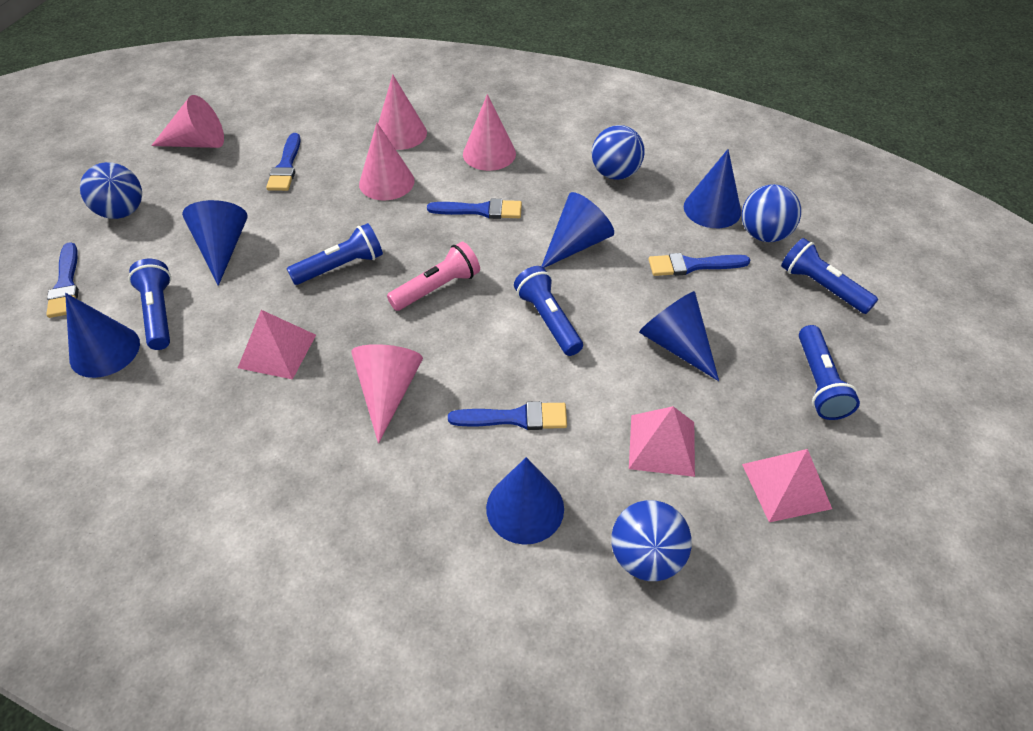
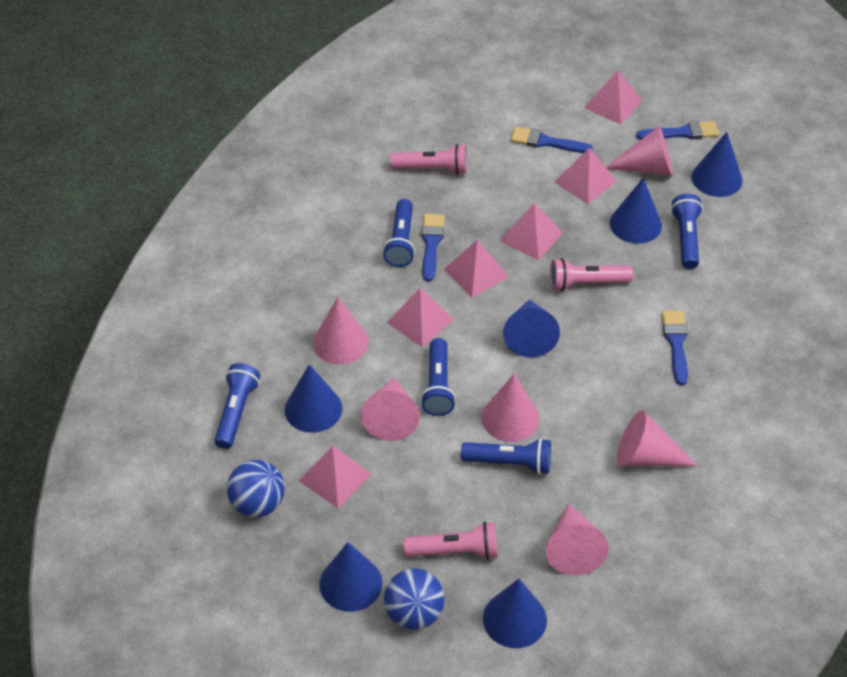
blue ball: 4 -> 2
blue brush: 5 -> 4
pink cone: 5 -> 6
pink flashlight: 1 -> 3
pink pyramid: 3 -> 6

